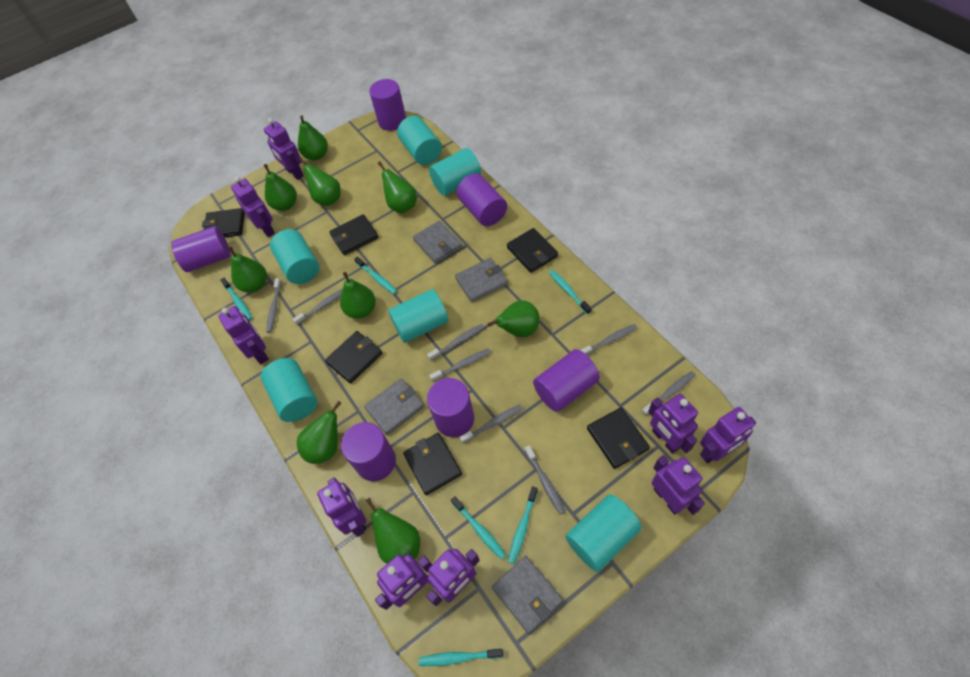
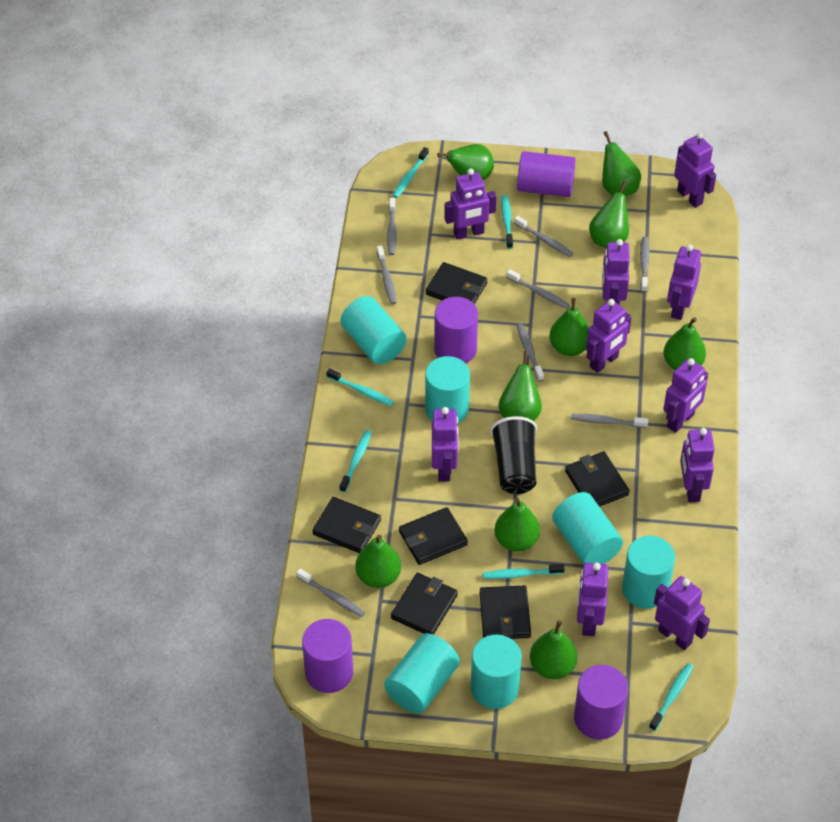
black cup: 0 -> 1
grey wallet: 4 -> 0
purple cylinder: 6 -> 4
purple robot: 9 -> 10

